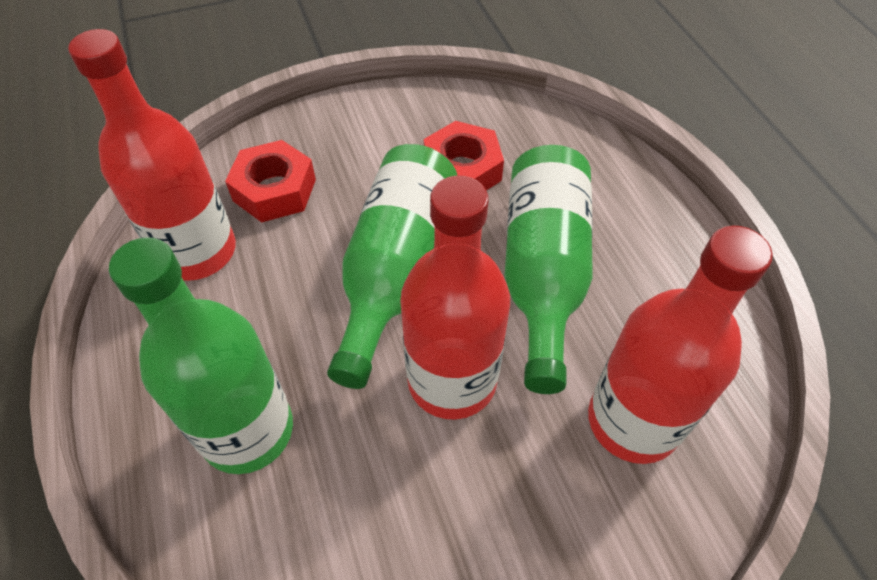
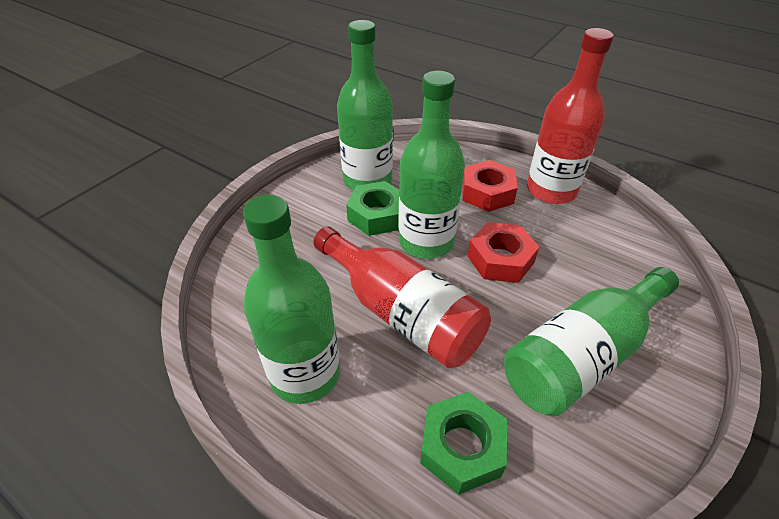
green bottle: 3 -> 4
green nut: 0 -> 2
red bottle: 3 -> 2

